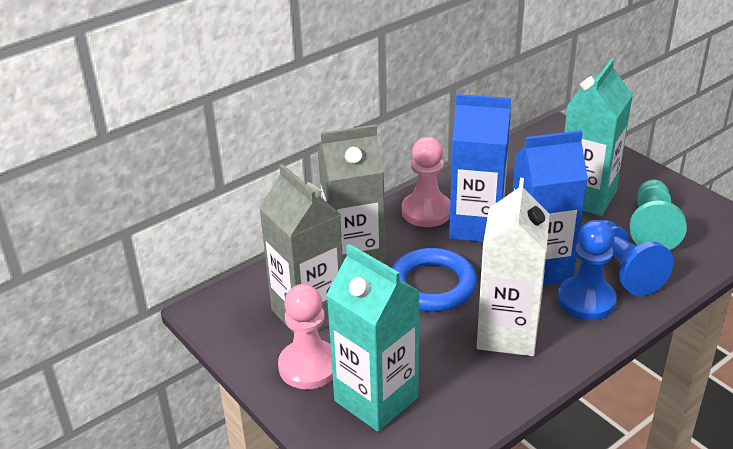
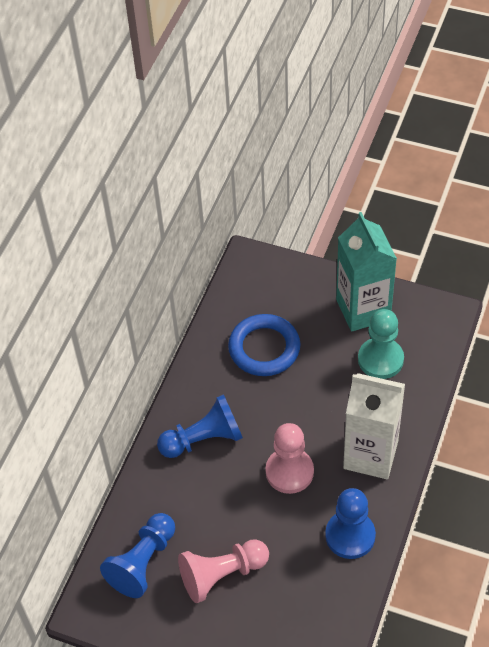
blue carton: 2 -> 0
blue pawn: 2 -> 3
grey carton: 2 -> 0
turquoise carton: 2 -> 1

